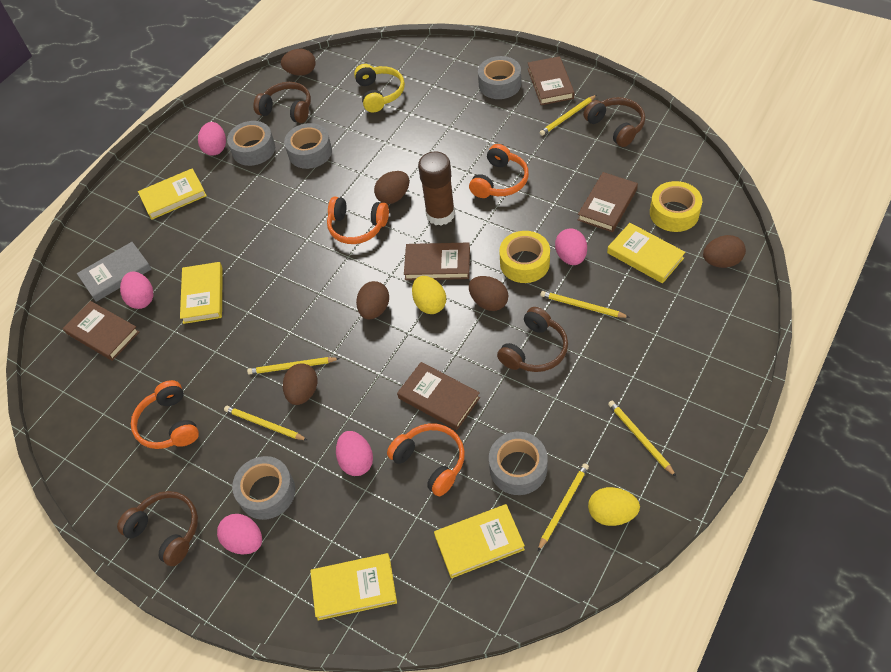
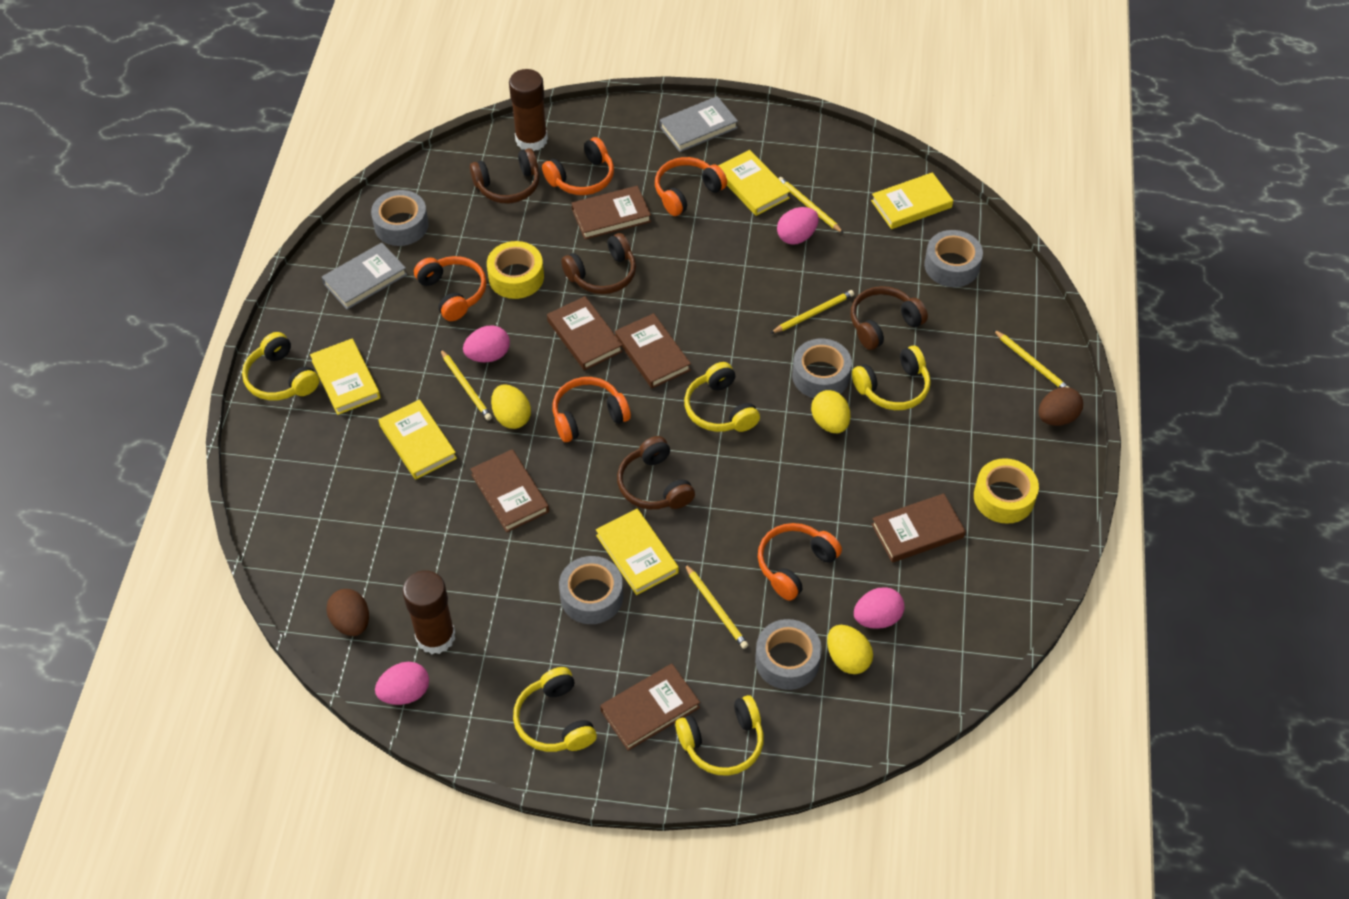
brown book: 5 -> 6
brown egg: 6 -> 2
brown glue stick: 1 -> 2
grey book: 1 -> 2
orange headphones: 4 -> 5
pink egg: 5 -> 4
yellow egg: 2 -> 3
yellow headphones: 1 -> 5
yellow pencil: 6 -> 5

